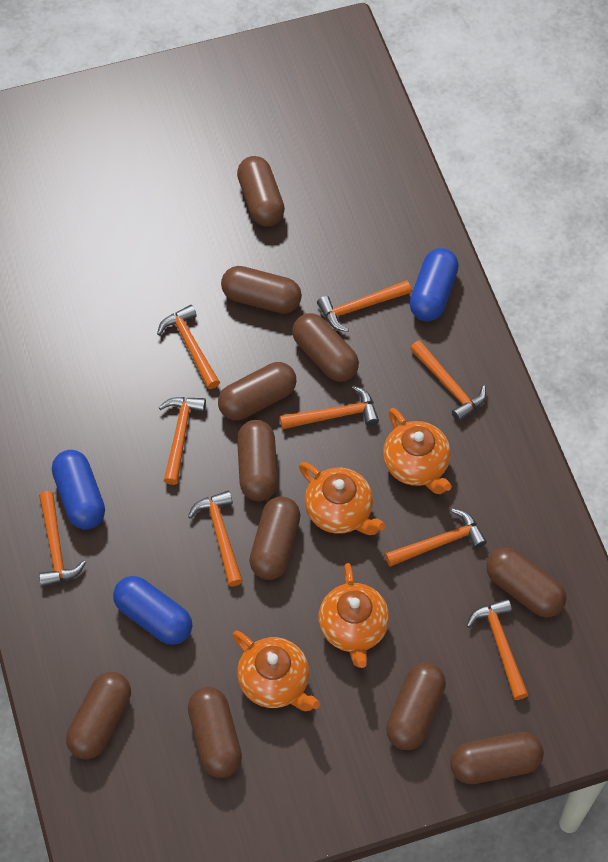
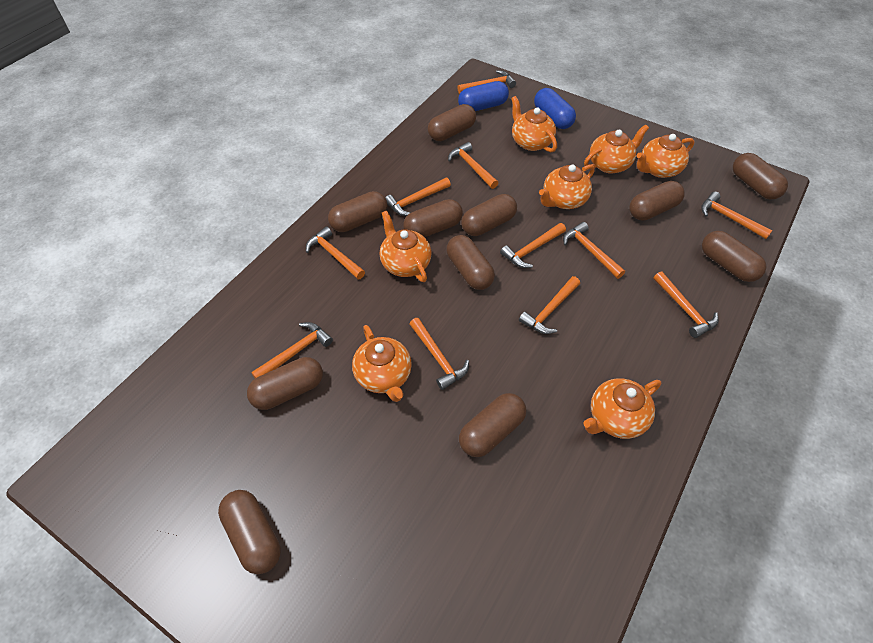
blue capsule: 3 -> 2
orange hammer: 9 -> 11
orange teapot: 4 -> 7

